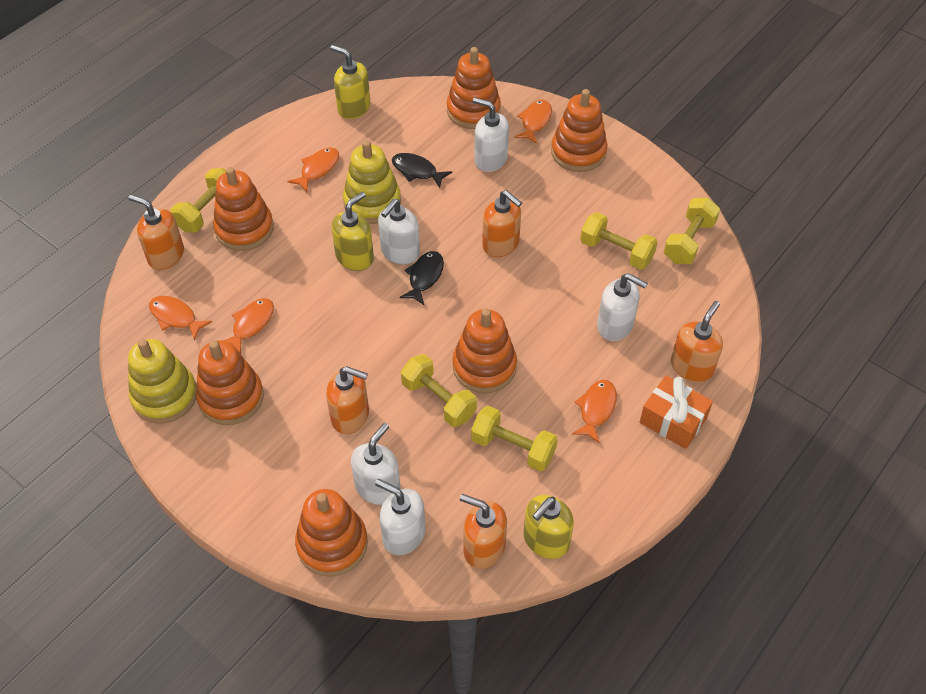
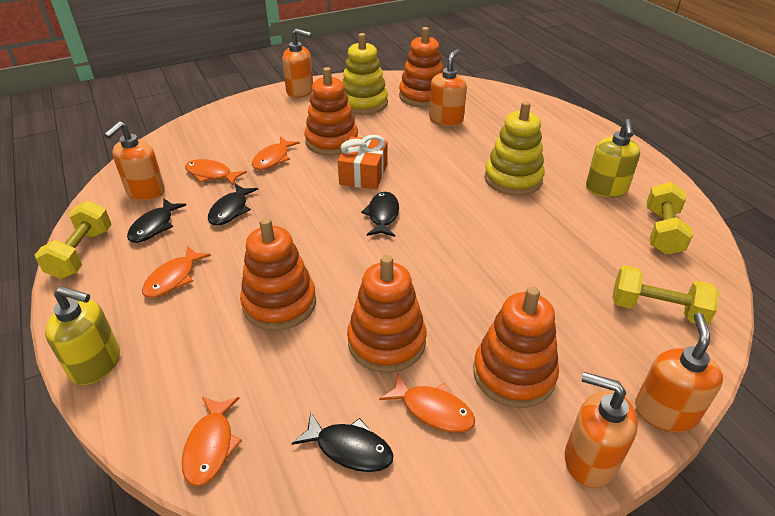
black fish: 2 -> 4
orange stacking toy: 6 -> 5
white soap dispenser: 5 -> 0
yellow dumbbell: 5 -> 3
yellow soap dispenser: 3 -> 2

